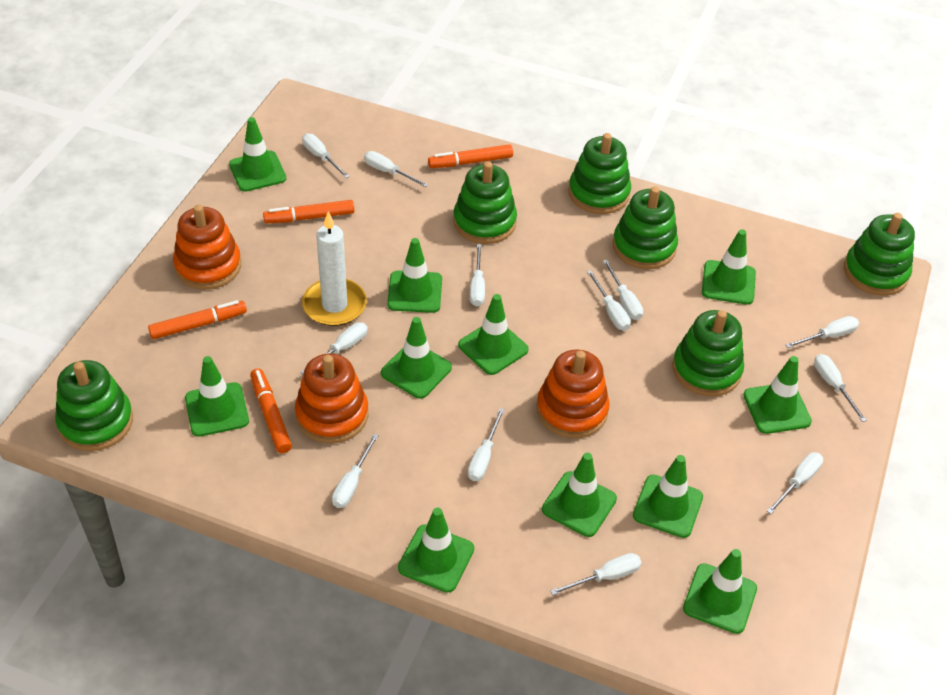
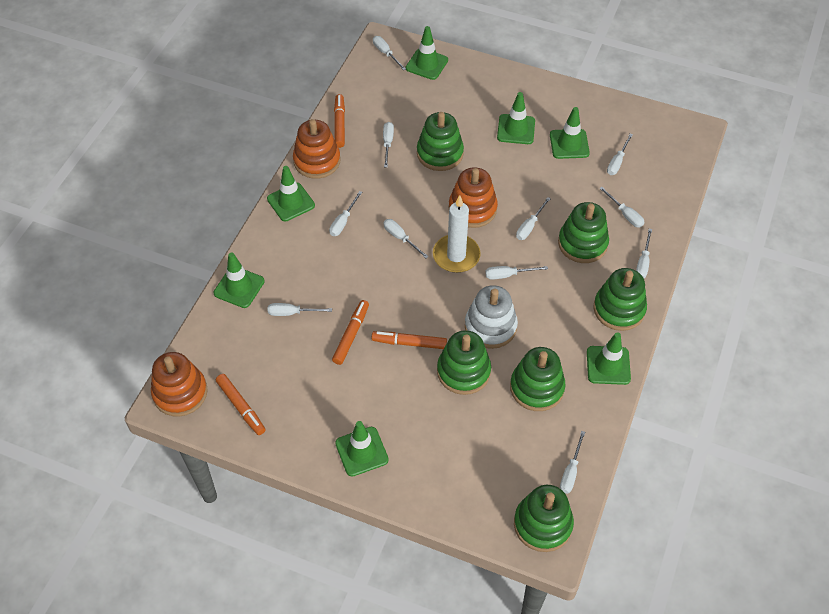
green traffic cone: 11 -> 7
white screwdriver: 12 -> 11
white stacking toy: 0 -> 1

